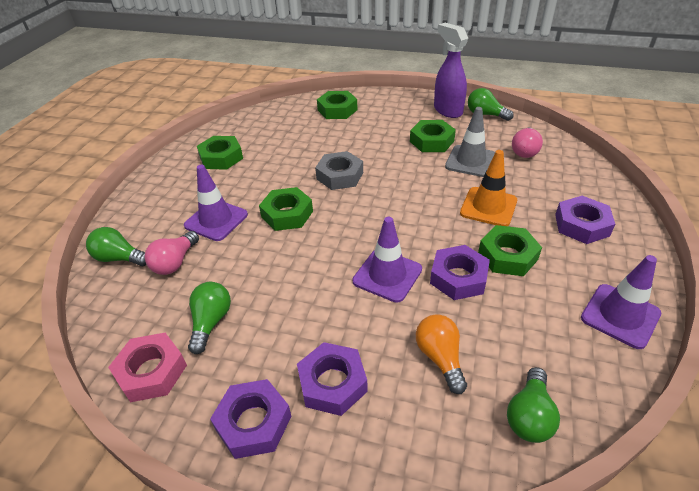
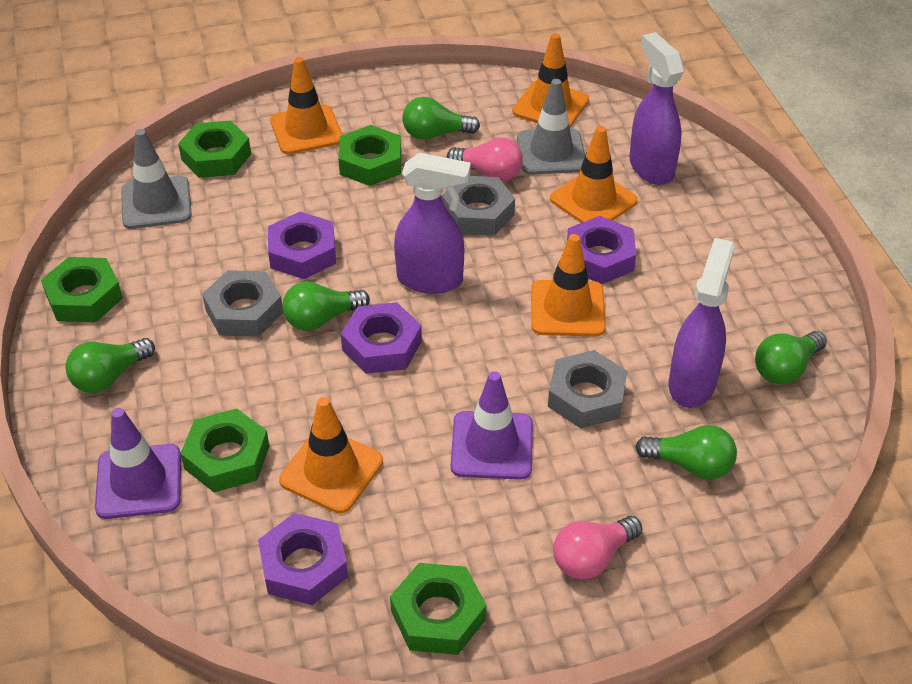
green light bulb: 4 -> 5
grey nut: 1 -> 3
grey traffic cone: 1 -> 2
orange light bulb: 1 -> 0
orange traffic cone: 1 -> 5
pink nut: 1 -> 0
purple spray bottle: 1 -> 3
purple traffic cone: 3 -> 2

